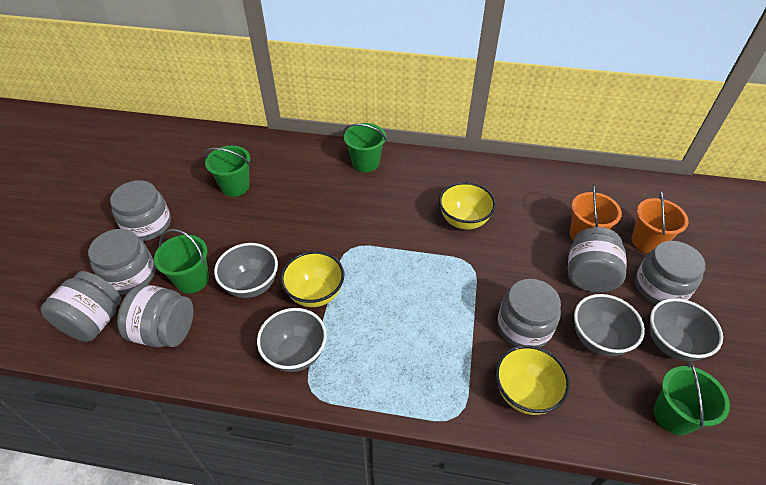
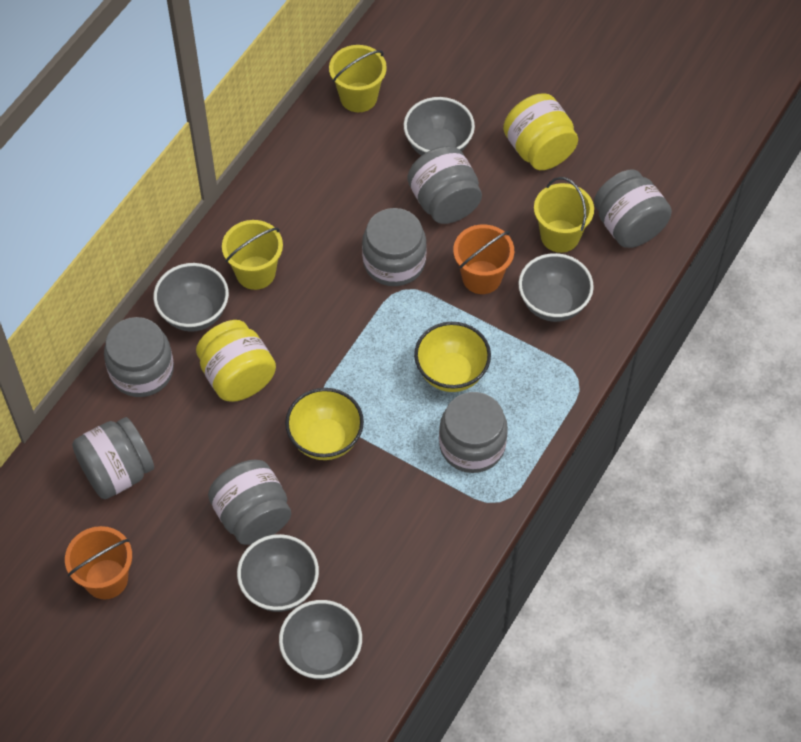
green bucket: 4 -> 0
grey bowl: 4 -> 5
yellow bowl: 3 -> 2
yellow bucket: 0 -> 3
yellow jar: 0 -> 2

